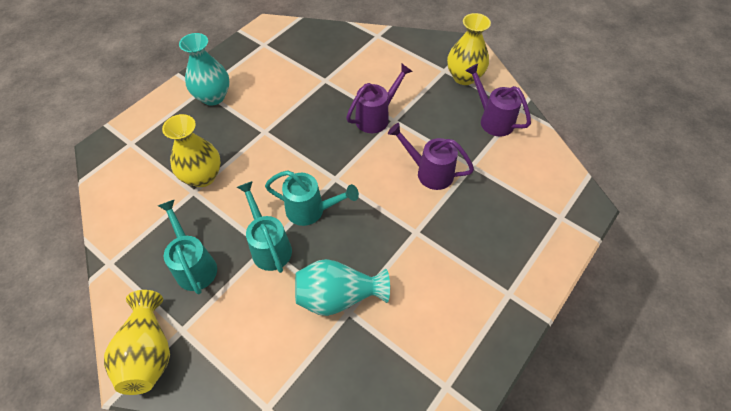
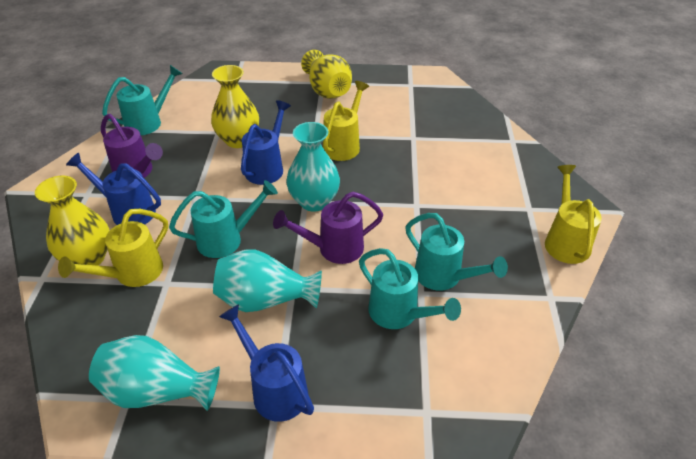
blue watering can: 0 -> 3
purple watering can: 3 -> 2
turquoise vase: 2 -> 3
turquoise watering can: 3 -> 4
yellow watering can: 0 -> 3

